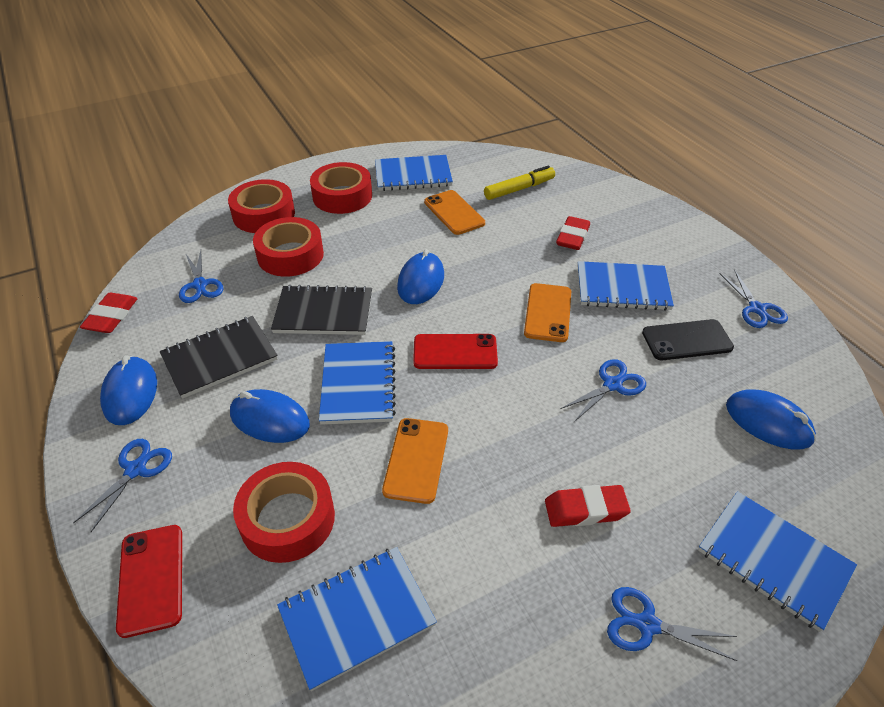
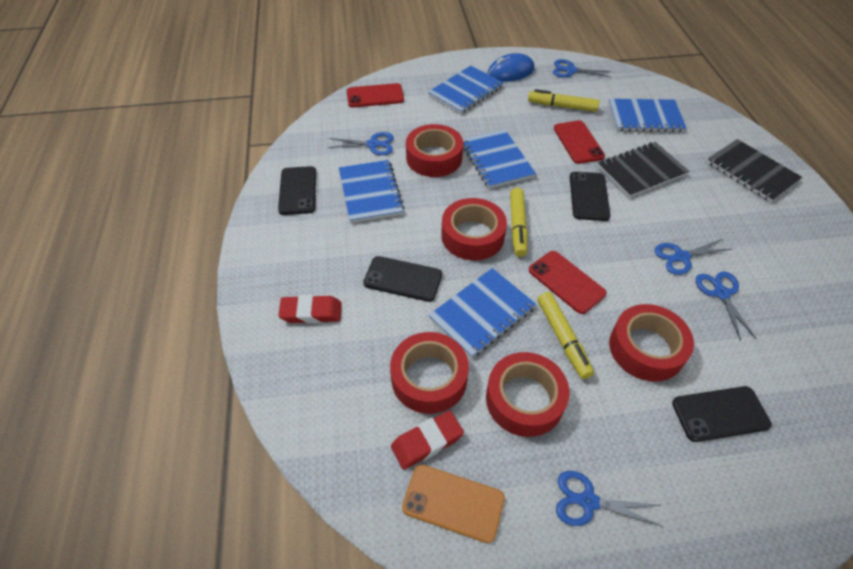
black phone: 1 -> 4
blue mouse: 4 -> 1
orange phone: 3 -> 1
red eraser: 3 -> 2
red phone: 2 -> 3
red tape: 4 -> 5
yellow marker: 1 -> 3

